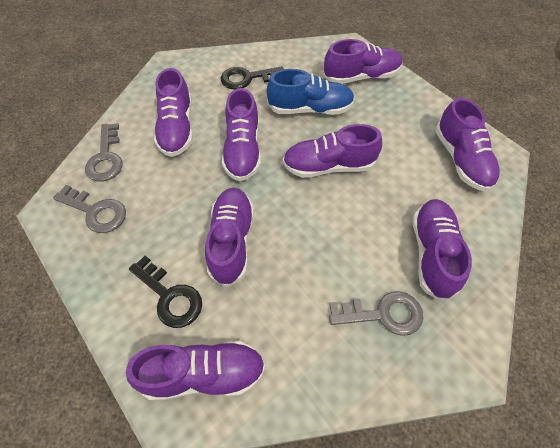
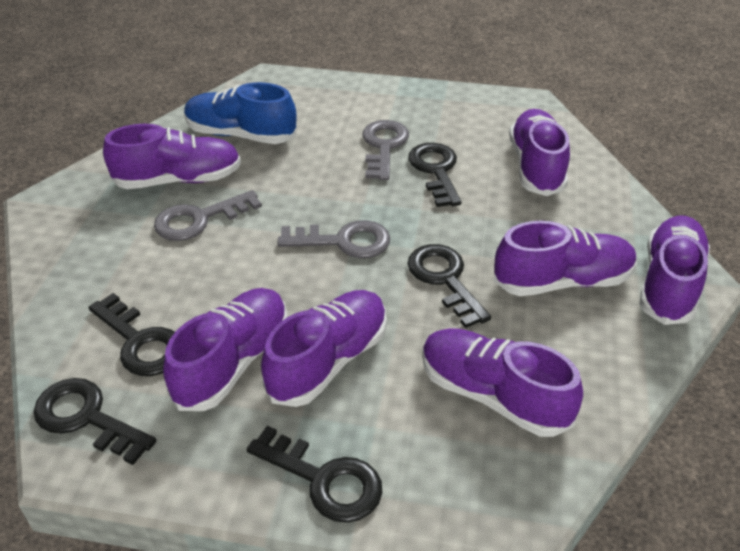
black key: 2 -> 5
purple shoe: 8 -> 7

